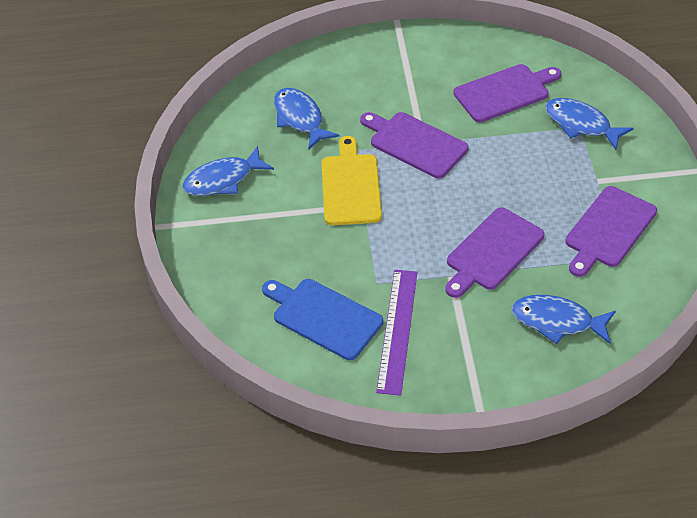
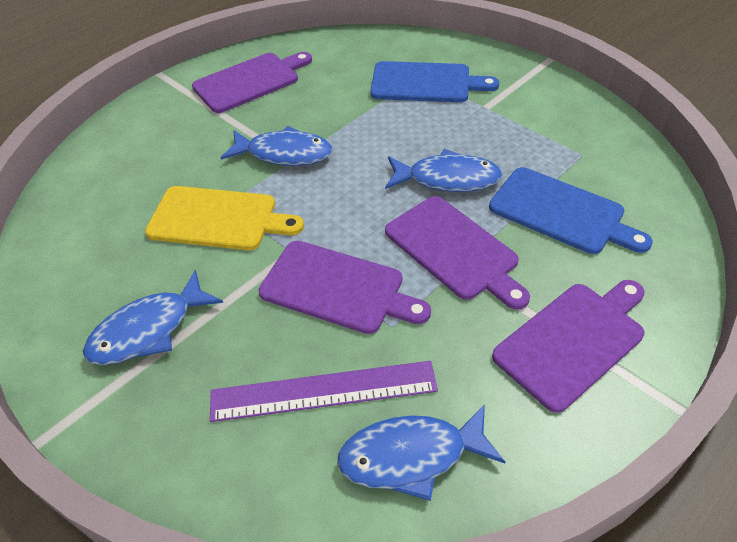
blue cutting board: 1 -> 2

